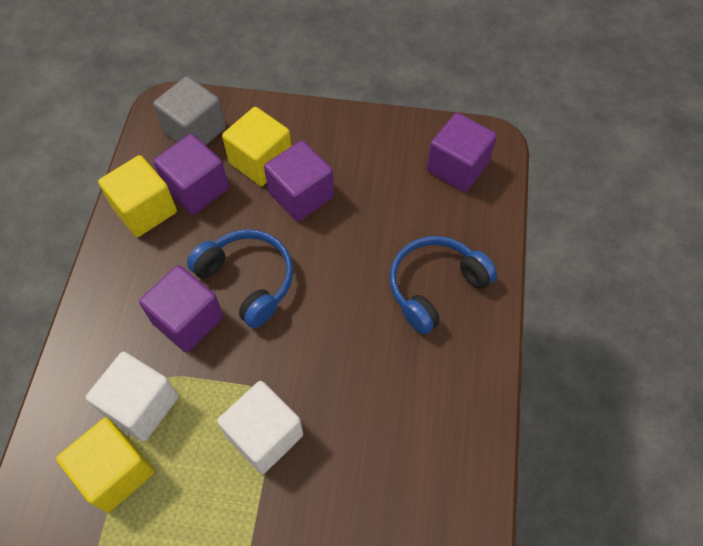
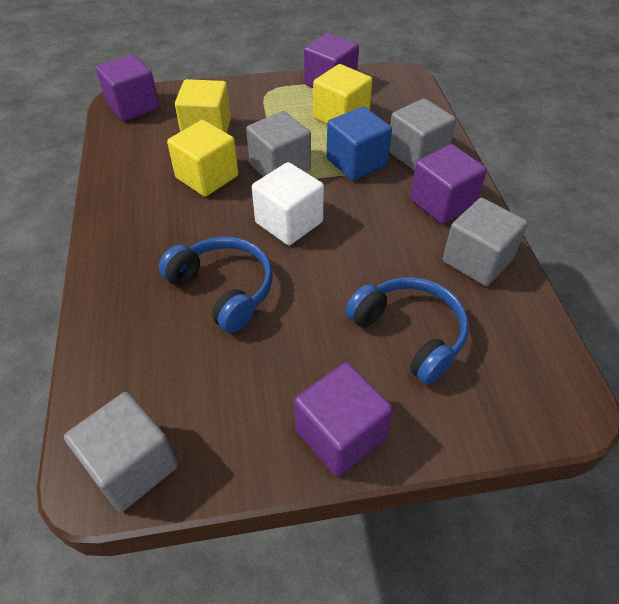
blue cube: 0 -> 1
grey cube: 1 -> 4
white cube: 2 -> 1

